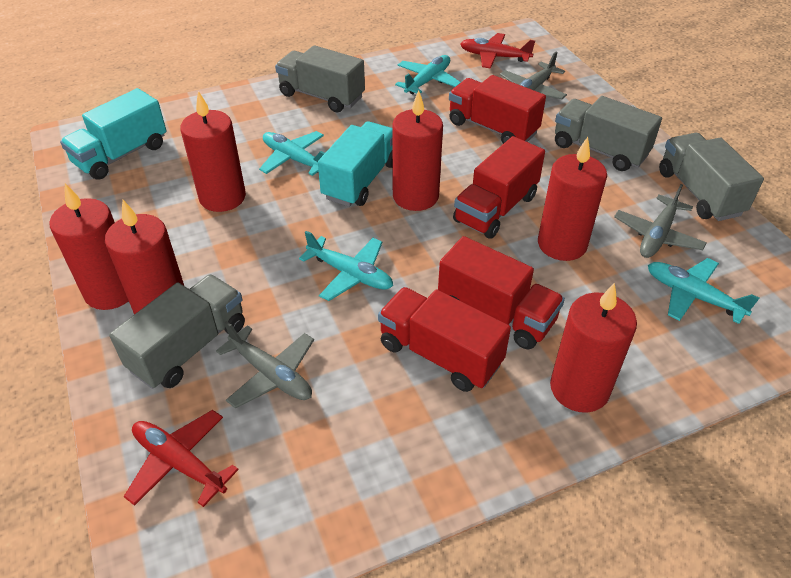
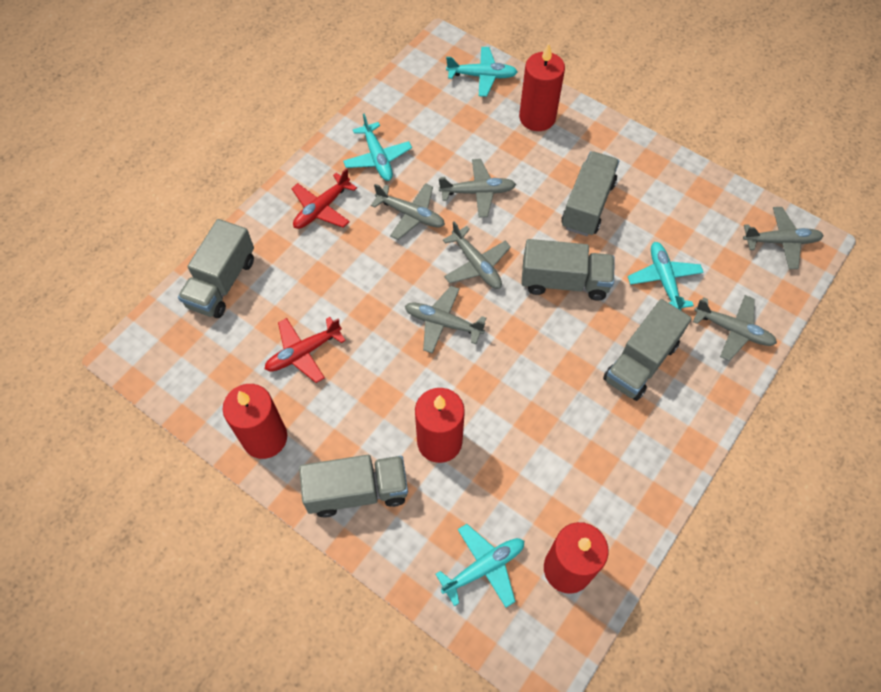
grey plane: 3 -> 6
grey truck: 4 -> 5
red candle: 6 -> 4
red truck: 4 -> 0
turquoise truck: 2 -> 0

